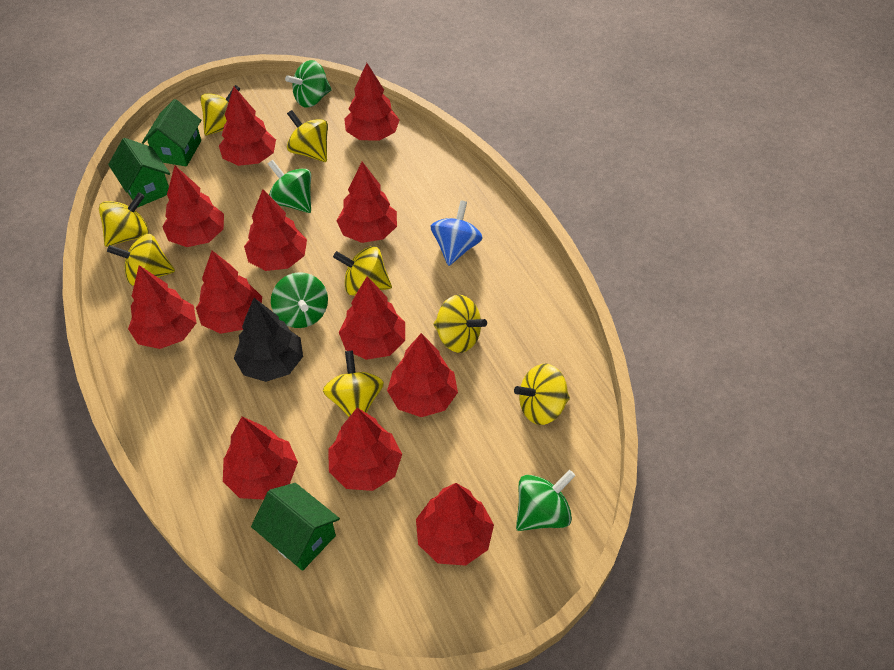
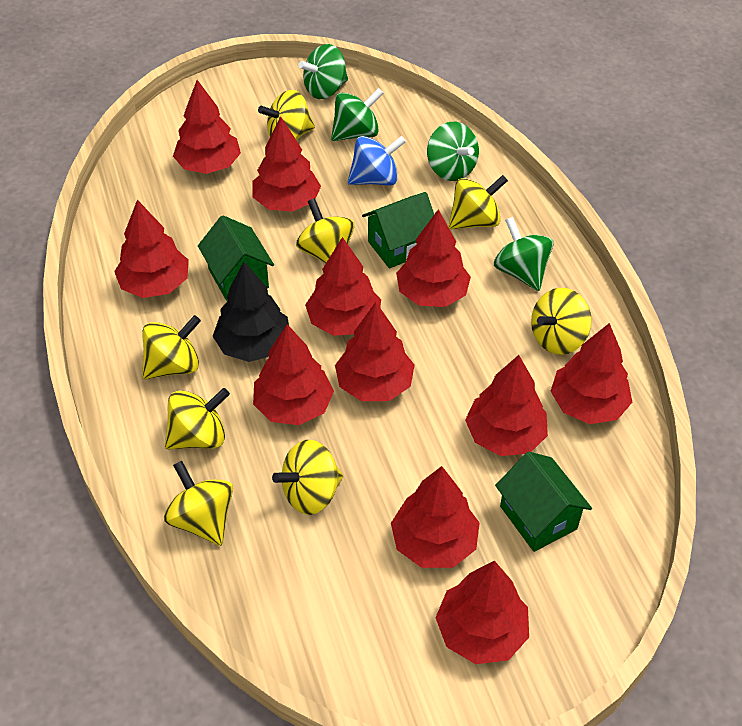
red tree: 12 -> 11

